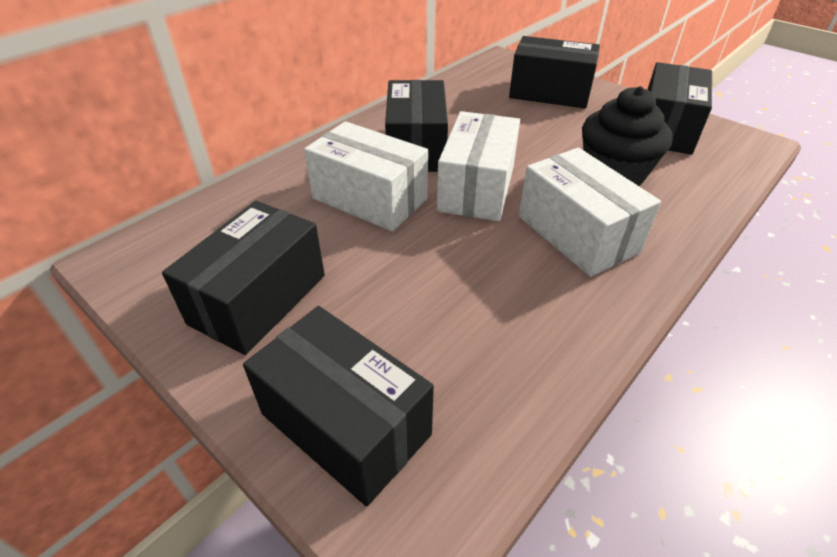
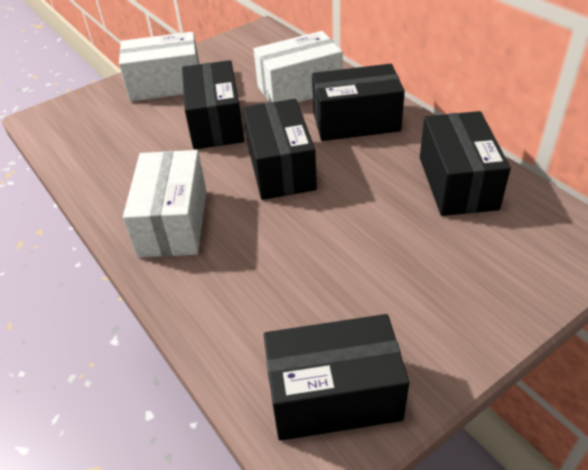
black cupcake: 1 -> 0

